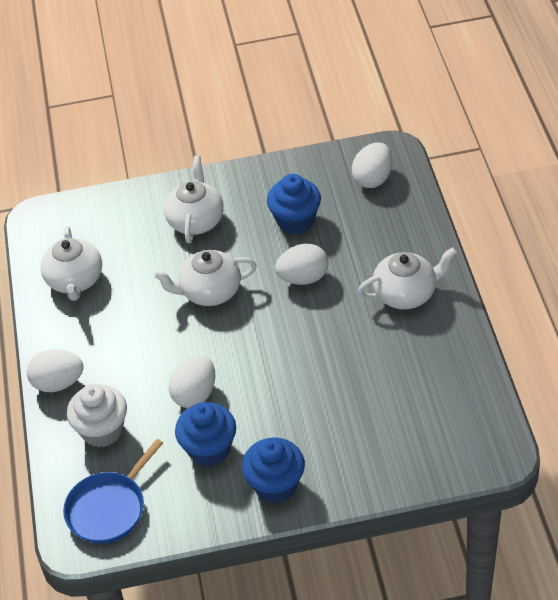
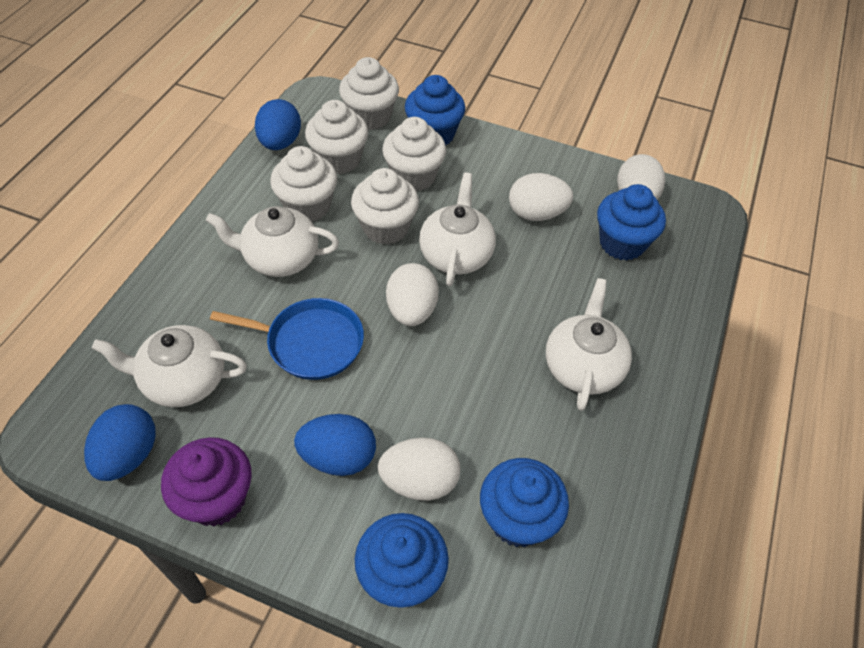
blue cupcake: 3 -> 4
blue egg: 0 -> 3
purple cupcake: 0 -> 1
white cupcake: 1 -> 5

